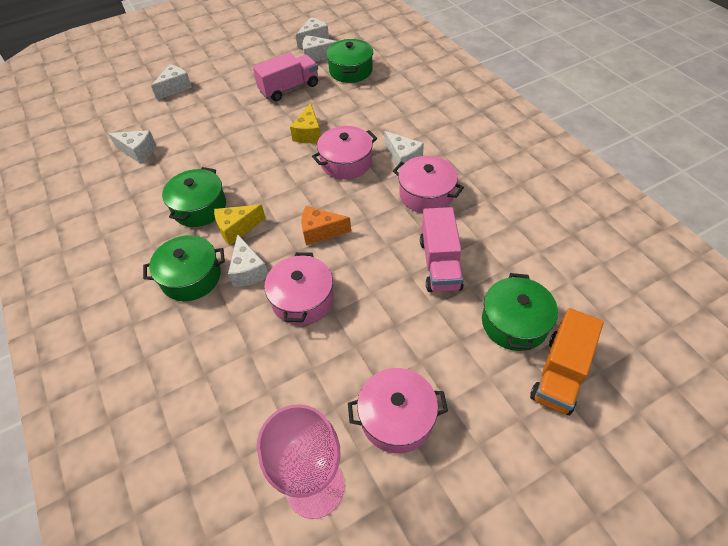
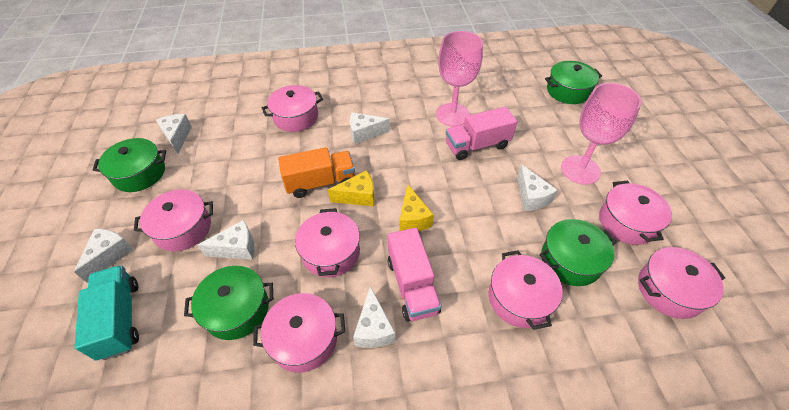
orange cheese: 1 -> 0
pink goblet: 1 -> 2
pink pot: 4 -> 7
turquoise truck: 0 -> 1

